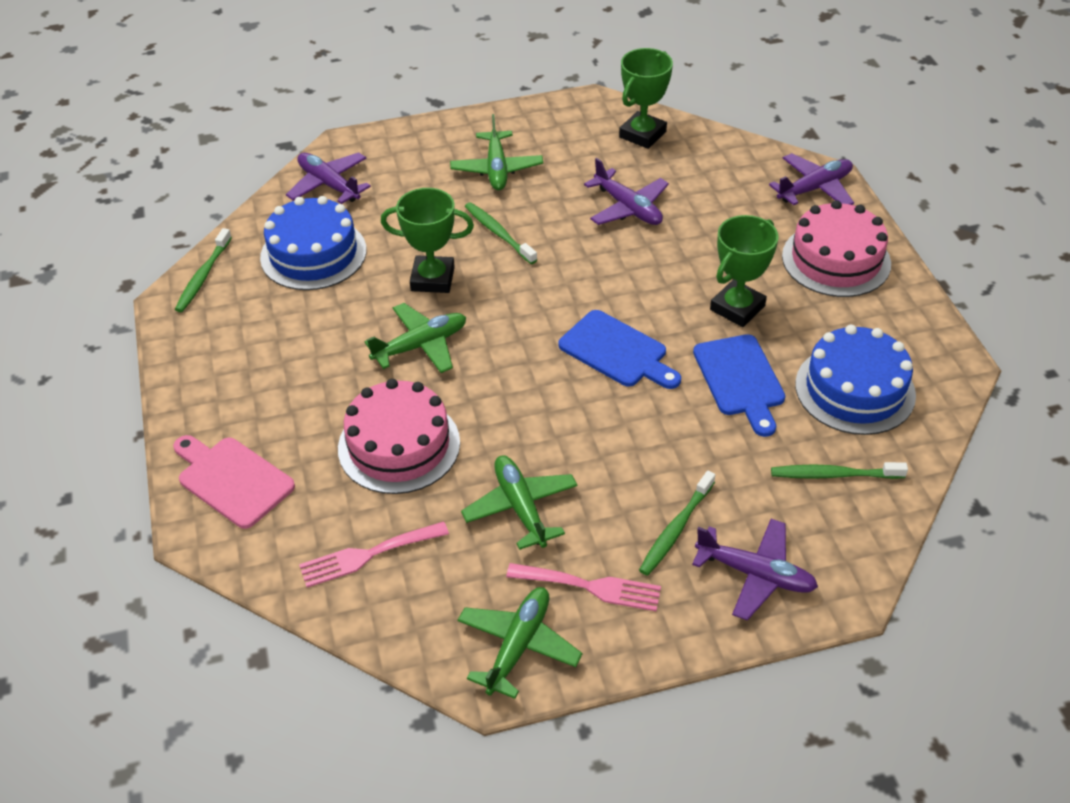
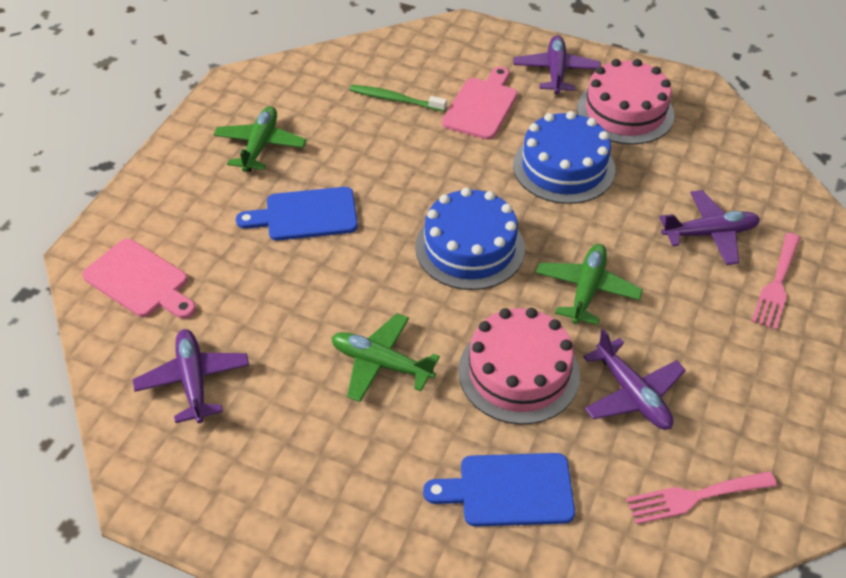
green plane: 4 -> 3
green toothbrush: 4 -> 1
green trophy: 3 -> 0
pink cutting board: 1 -> 2

